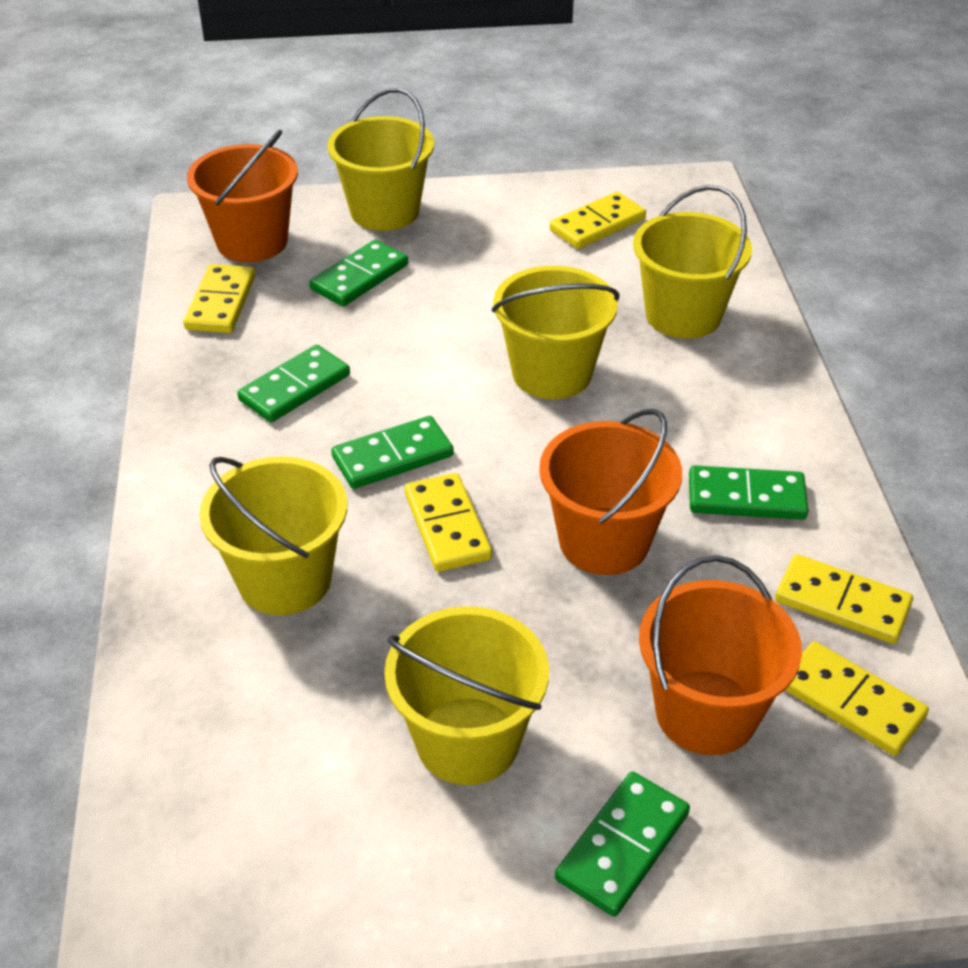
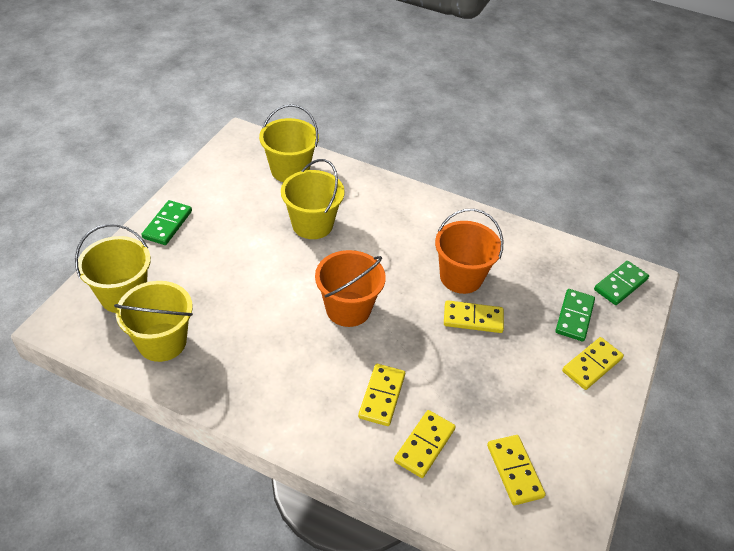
green domino: 5 -> 3
orange bucket: 3 -> 2
yellow bucket: 5 -> 4

